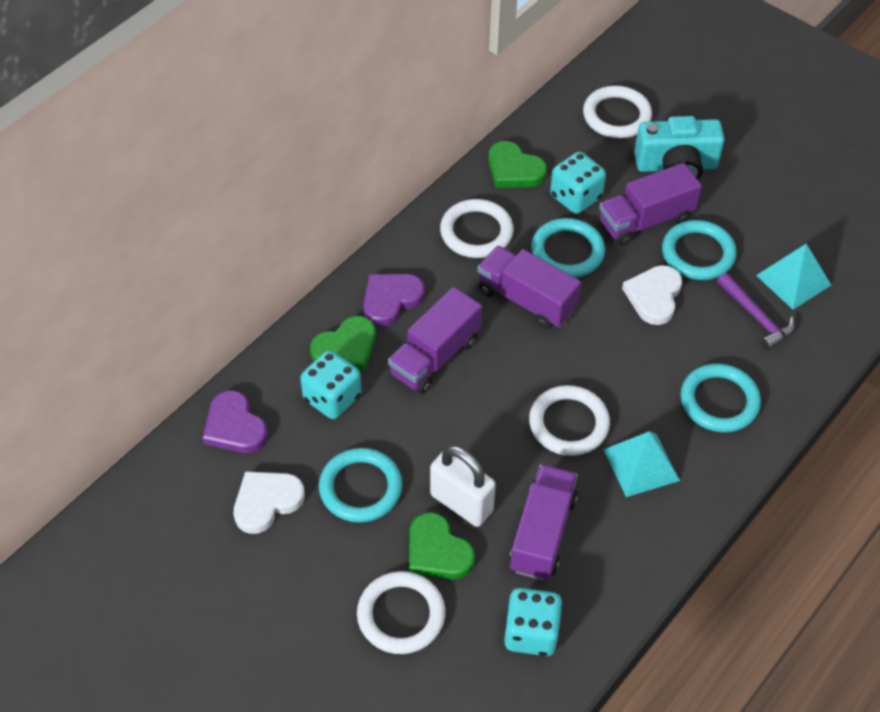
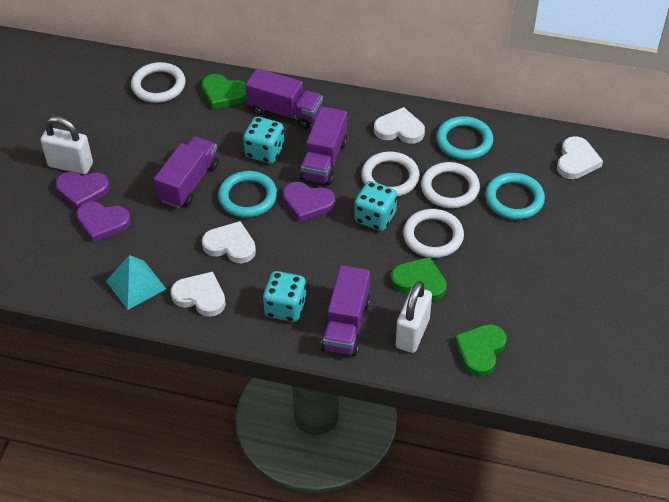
purple hammer: 1 -> 0
purple heart: 2 -> 3
turquoise camera: 1 -> 0
turquoise pyramid: 2 -> 1
turquoise ring: 4 -> 3
white heart: 2 -> 4
white padlock: 1 -> 2

